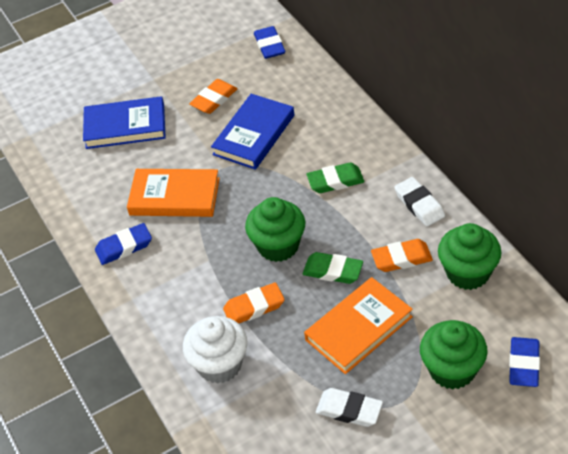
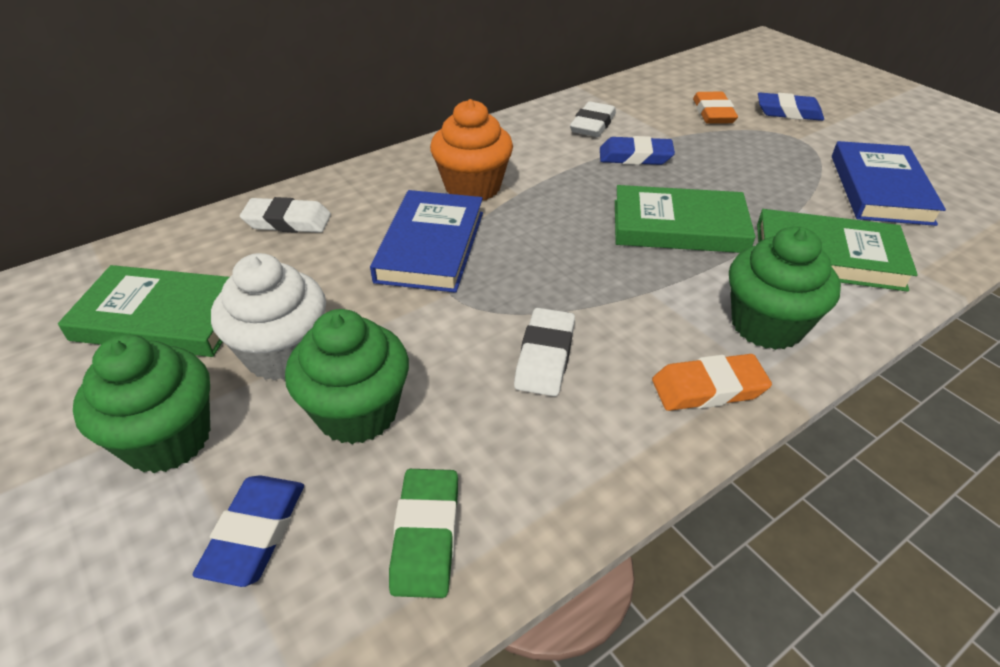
green book: 0 -> 3
green eraser: 2 -> 1
orange book: 2 -> 0
orange cupcake: 0 -> 1
orange eraser: 3 -> 2
white eraser: 2 -> 3

